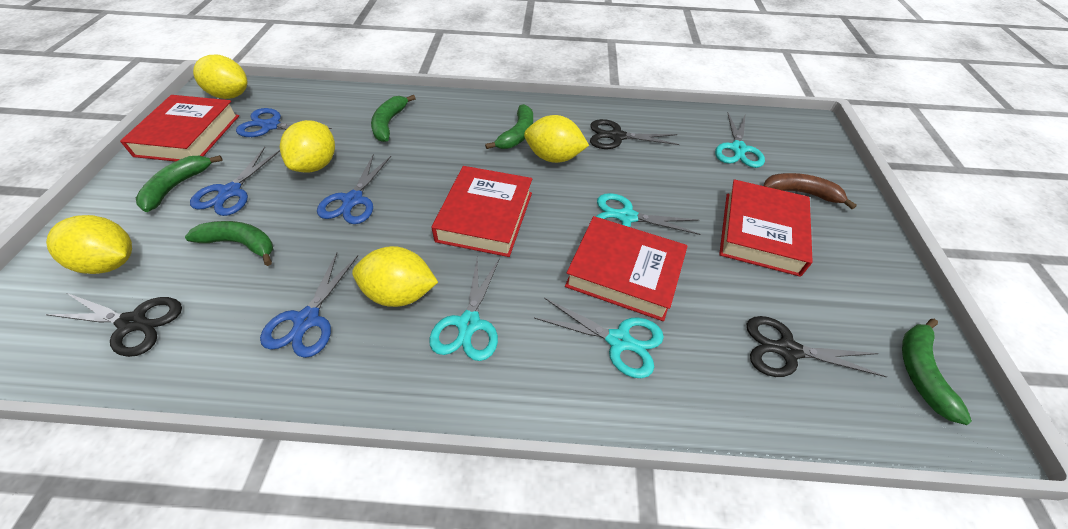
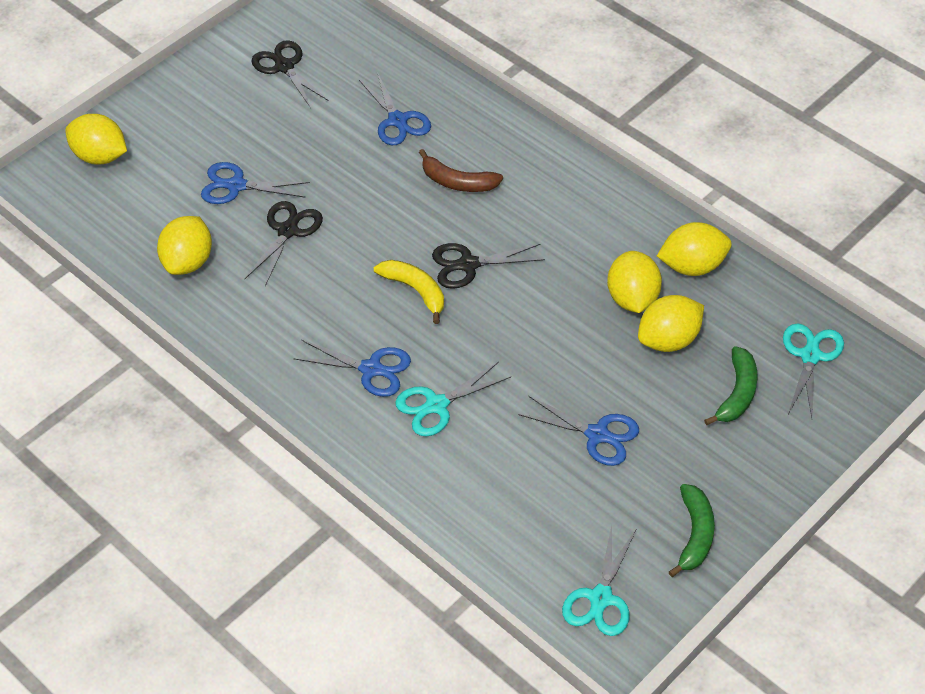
green banana: 5 -> 2
red book: 4 -> 0
turquoise scissors: 4 -> 3
yellow banana: 0 -> 1

